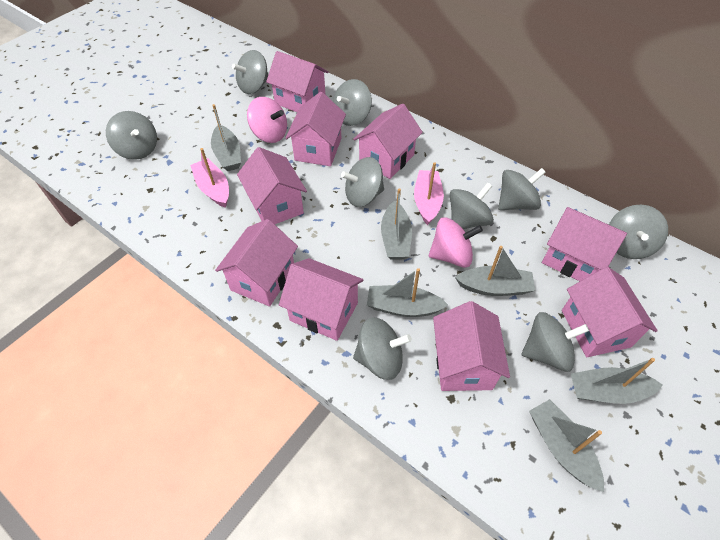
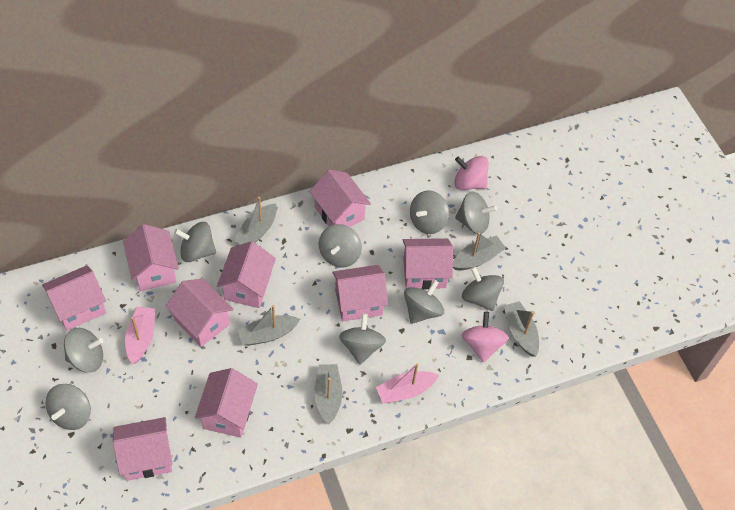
grey boat: 6 -> 5

